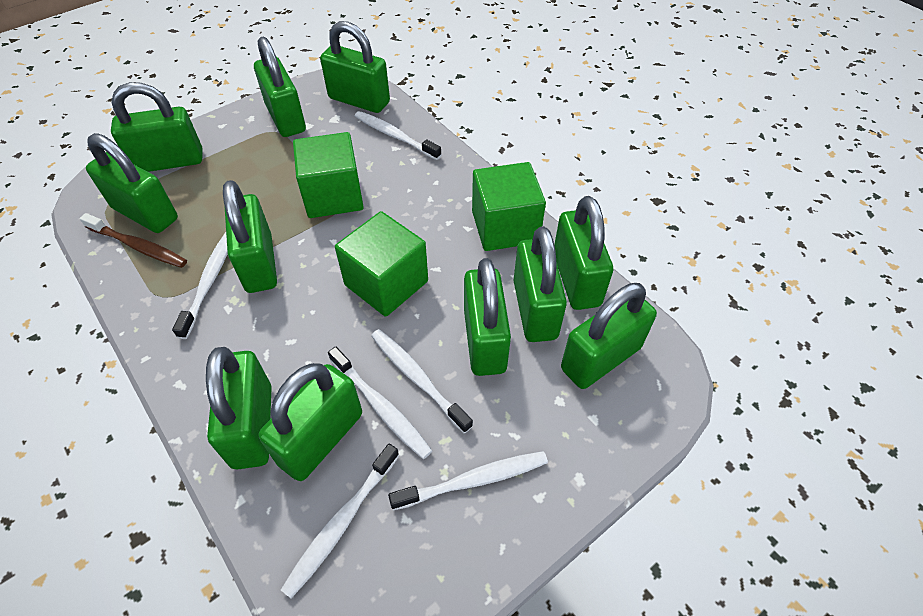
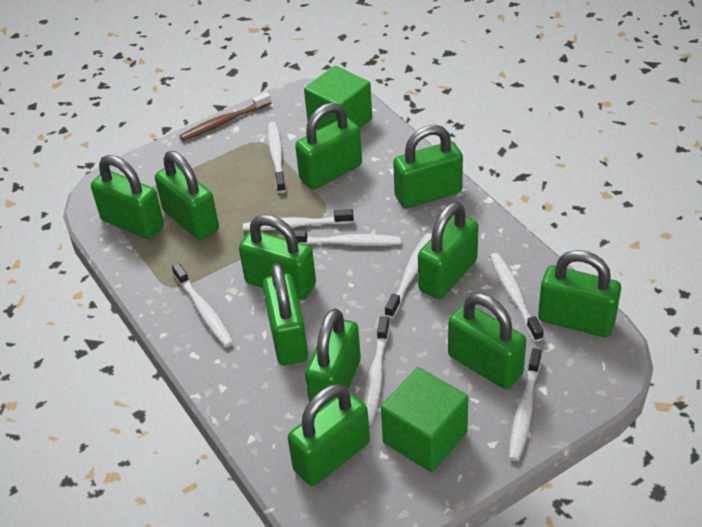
green cube: 3 -> 2
white toothbrush: 6 -> 8

